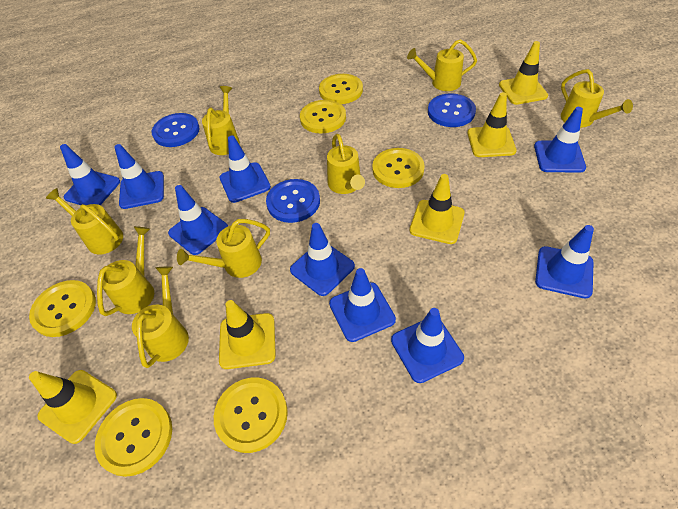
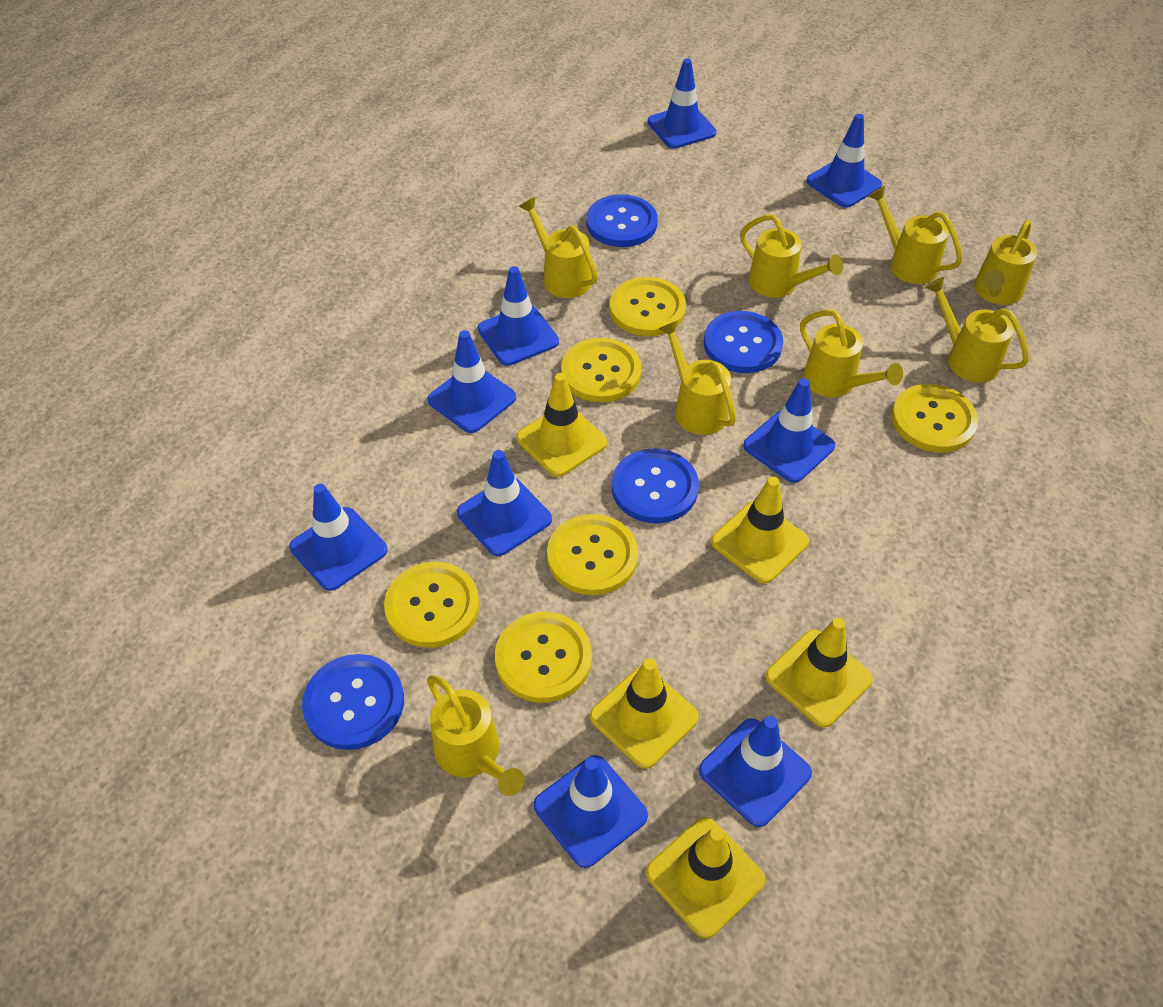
blue button: 3 -> 4

